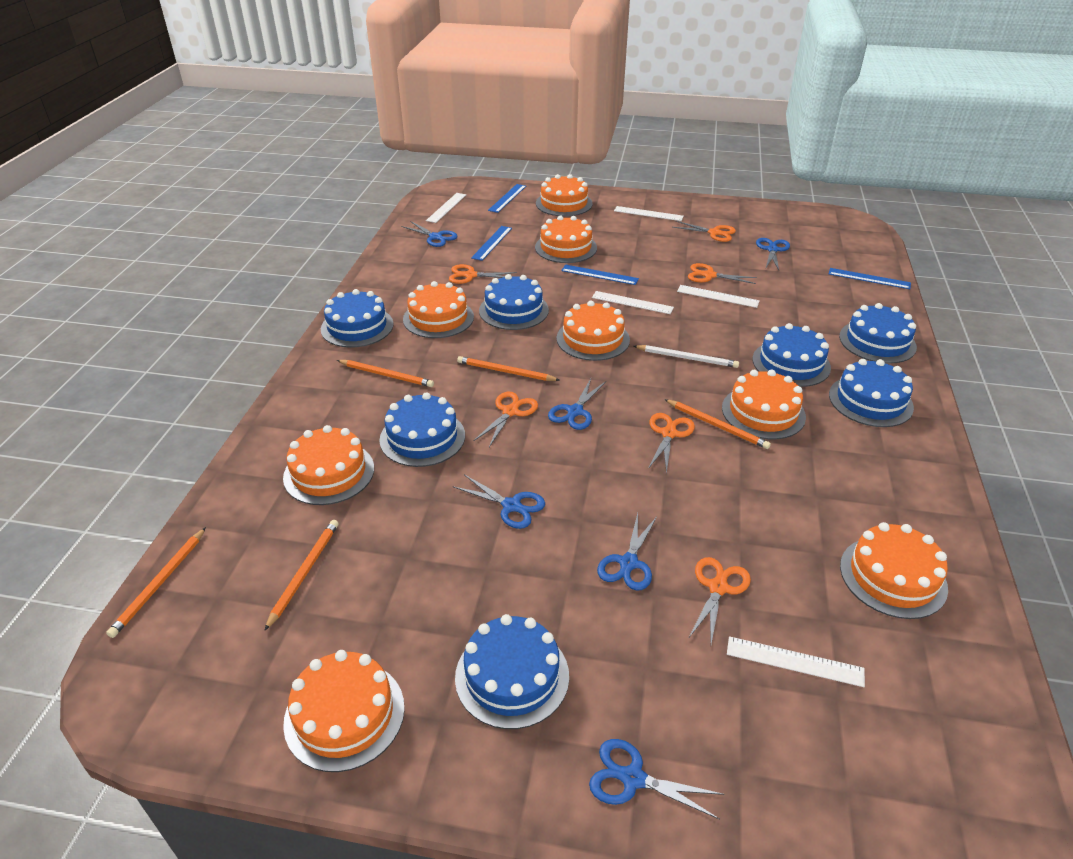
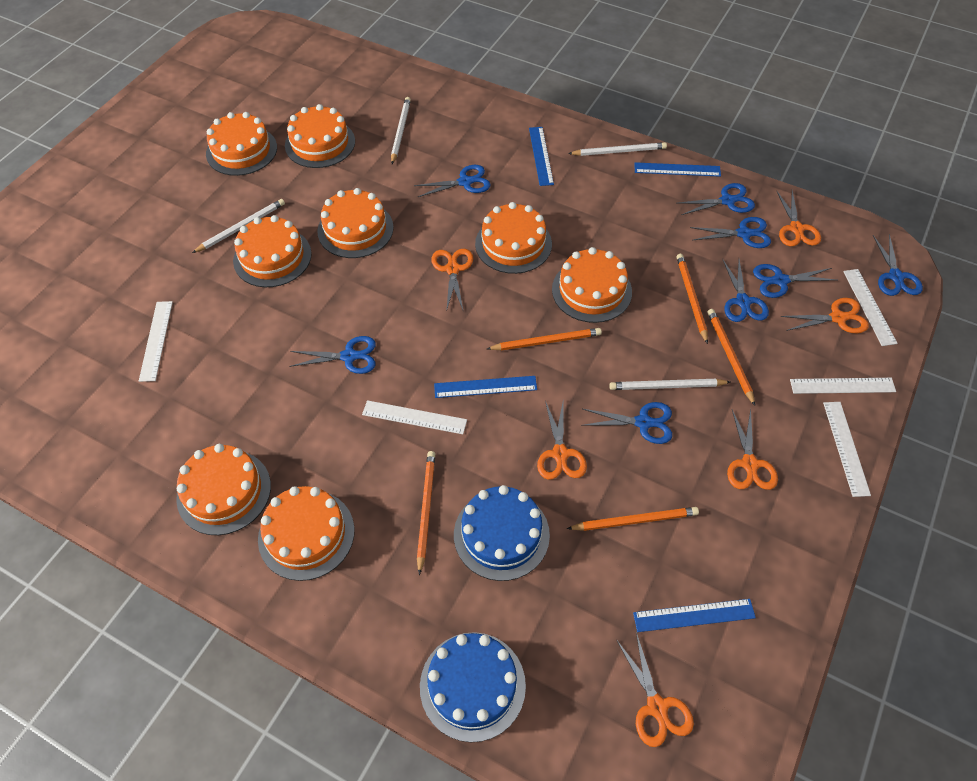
blue cake: 7 -> 2
blue scissors: 6 -> 8
white pencil: 1 -> 4

